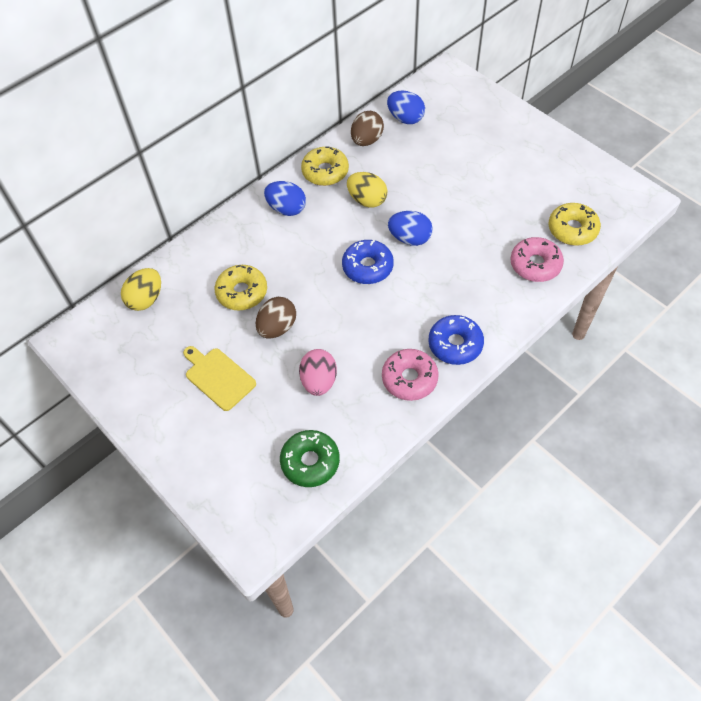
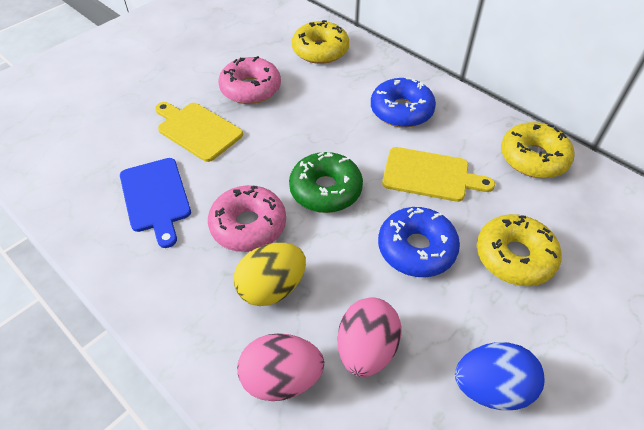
blue cutting board: 0 -> 1
blue egg: 3 -> 1
brown egg: 2 -> 0
pink egg: 1 -> 2
yellow cutting board: 1 -> 2
yellow egg: 2 -> 1

